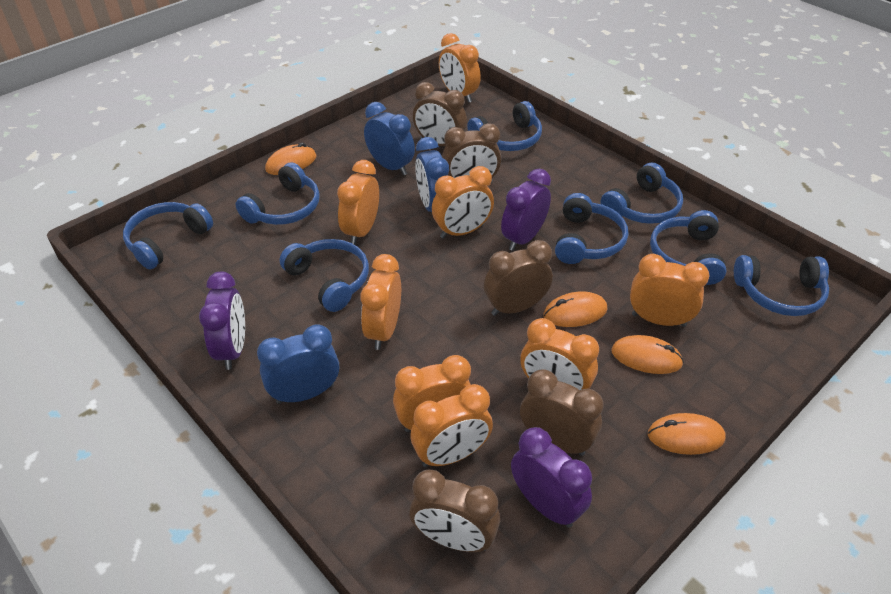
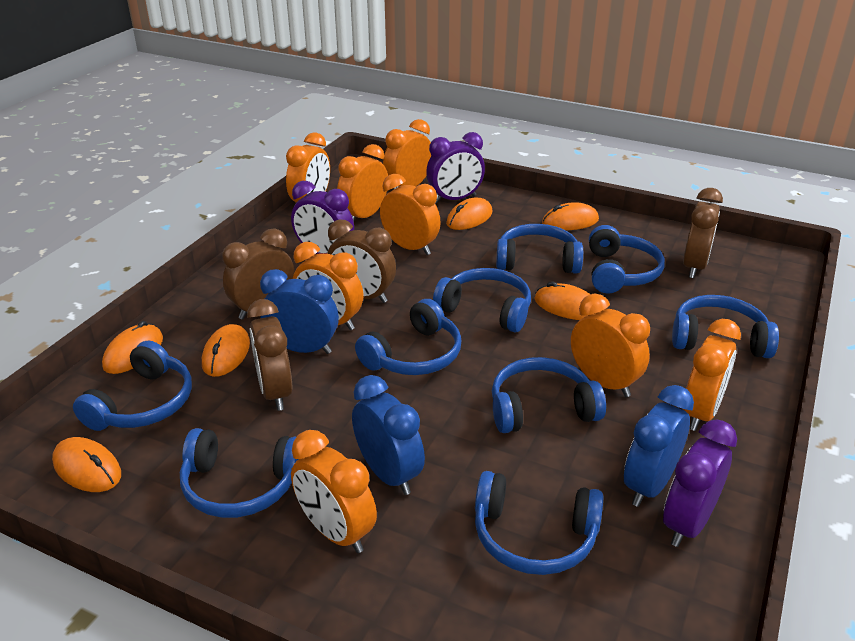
blue headphones: 8 -> 9
brown clock: 5 -> 4
orange mouse: 4 -> 6

